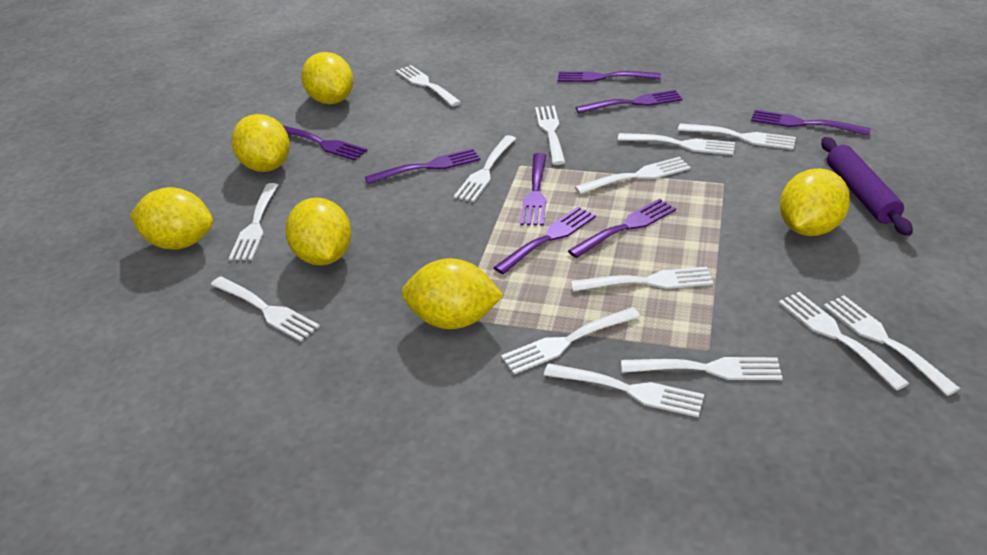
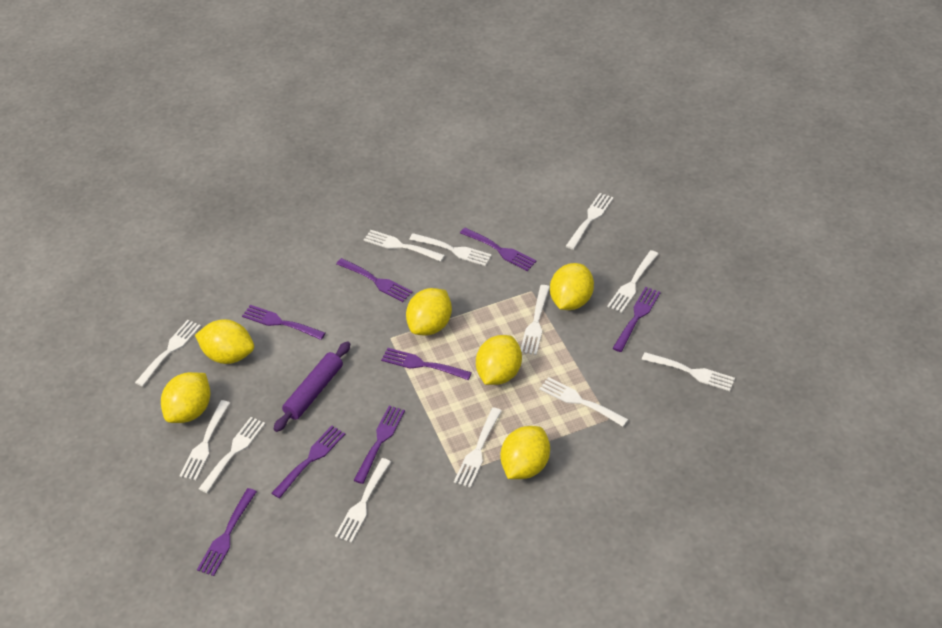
white fork: 14 -> 12

